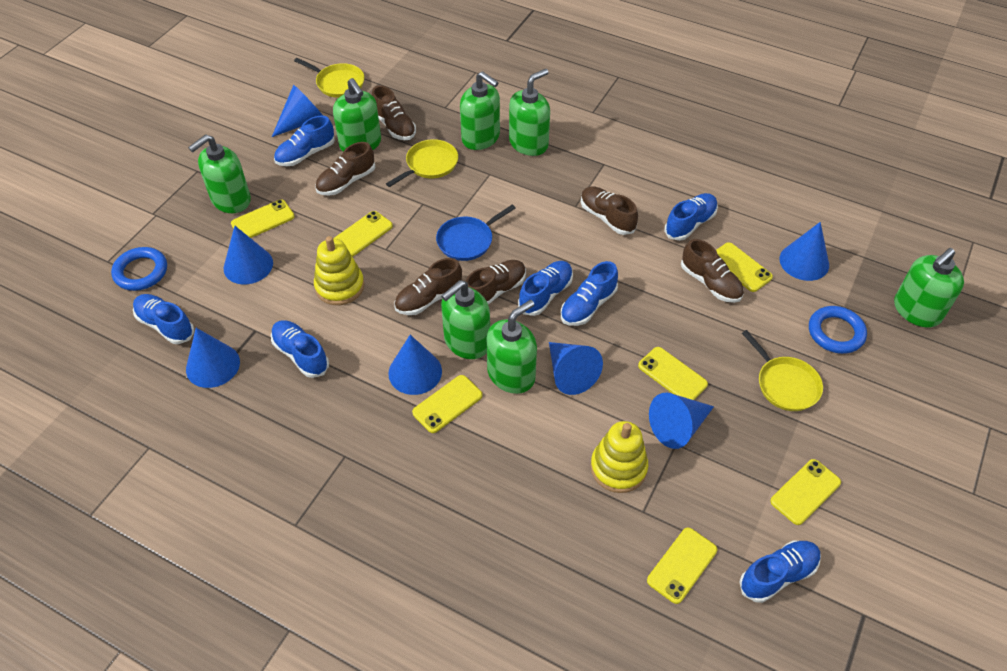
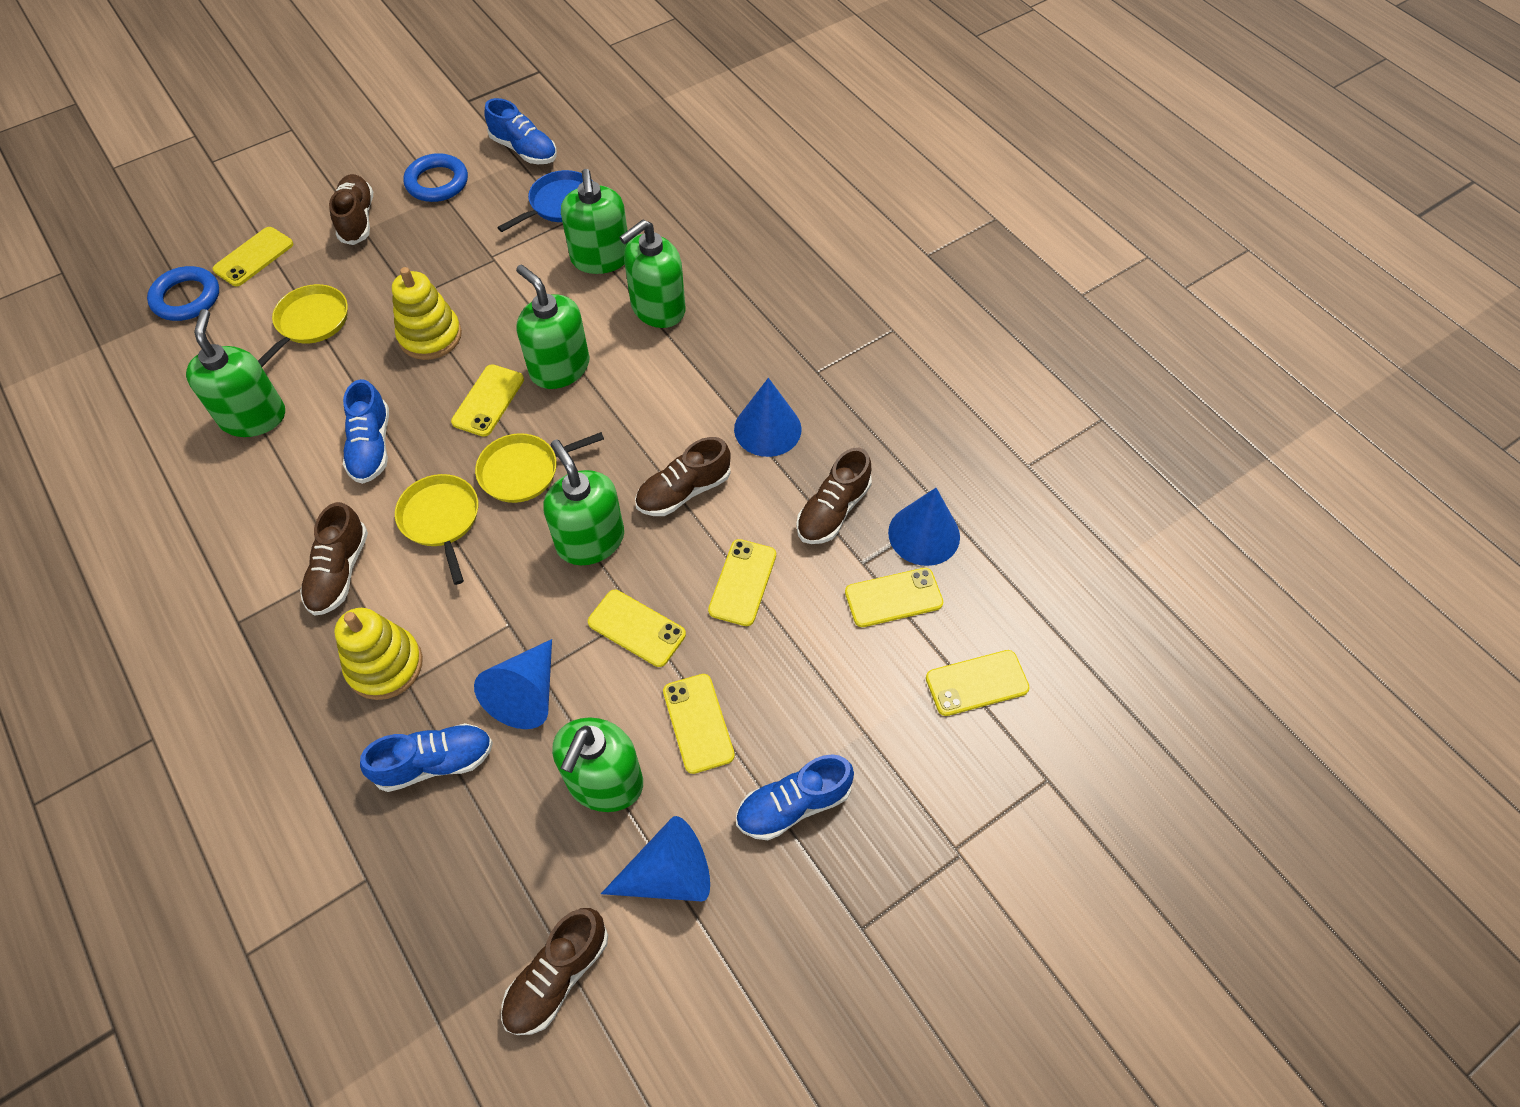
blue cone: 7 -> 4
blue shoe: 7 -> 4
brown shoe: 6 -> 5
green soap dispenser: 7 -> 6

